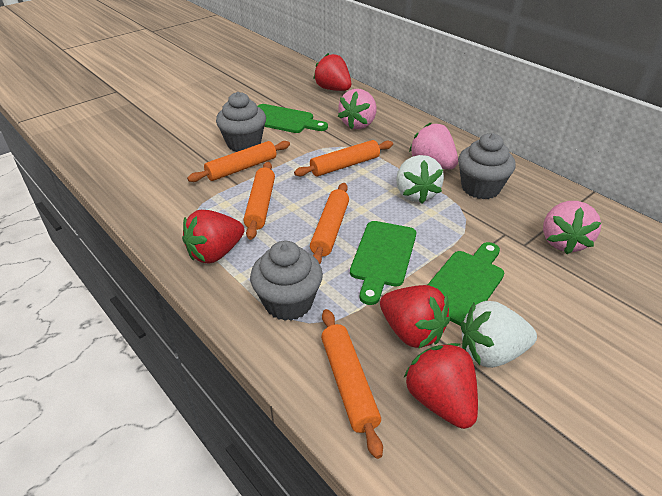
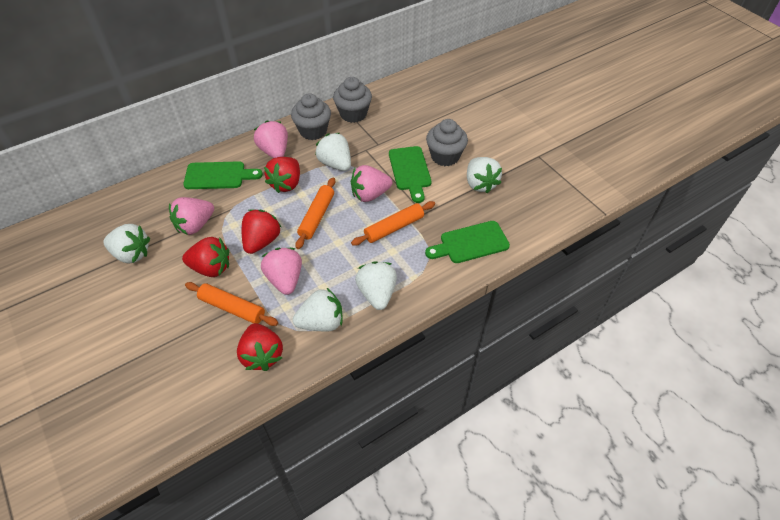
orange rolling pin: 5 -> 3
pink strawberry: 3 -> 4
white strawberry: 2 -> 5

